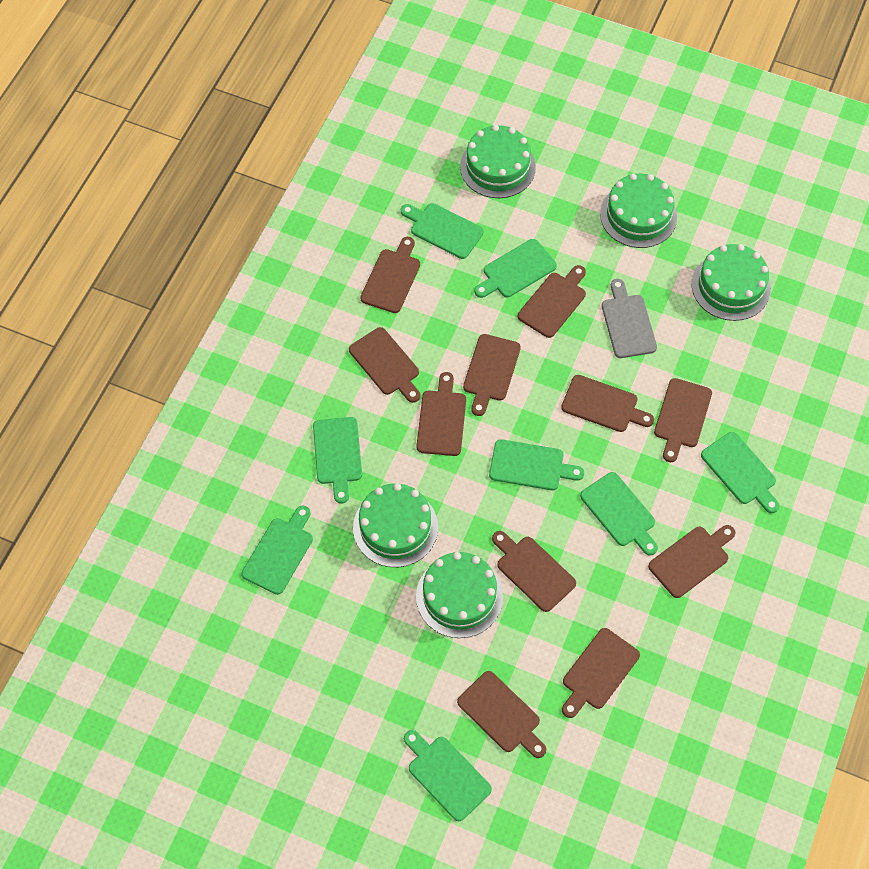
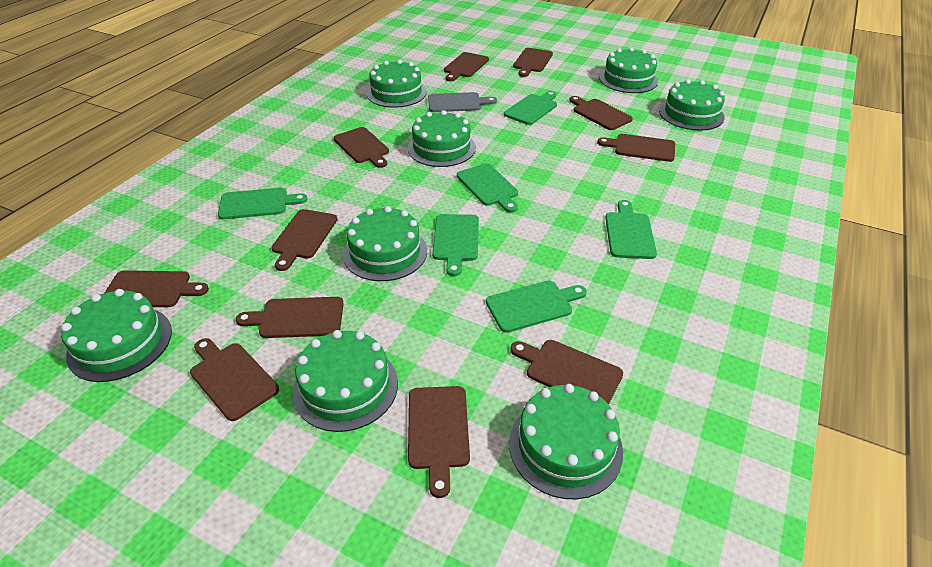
green cake: 5 -> 8
green cutting board: 8 -> 6

